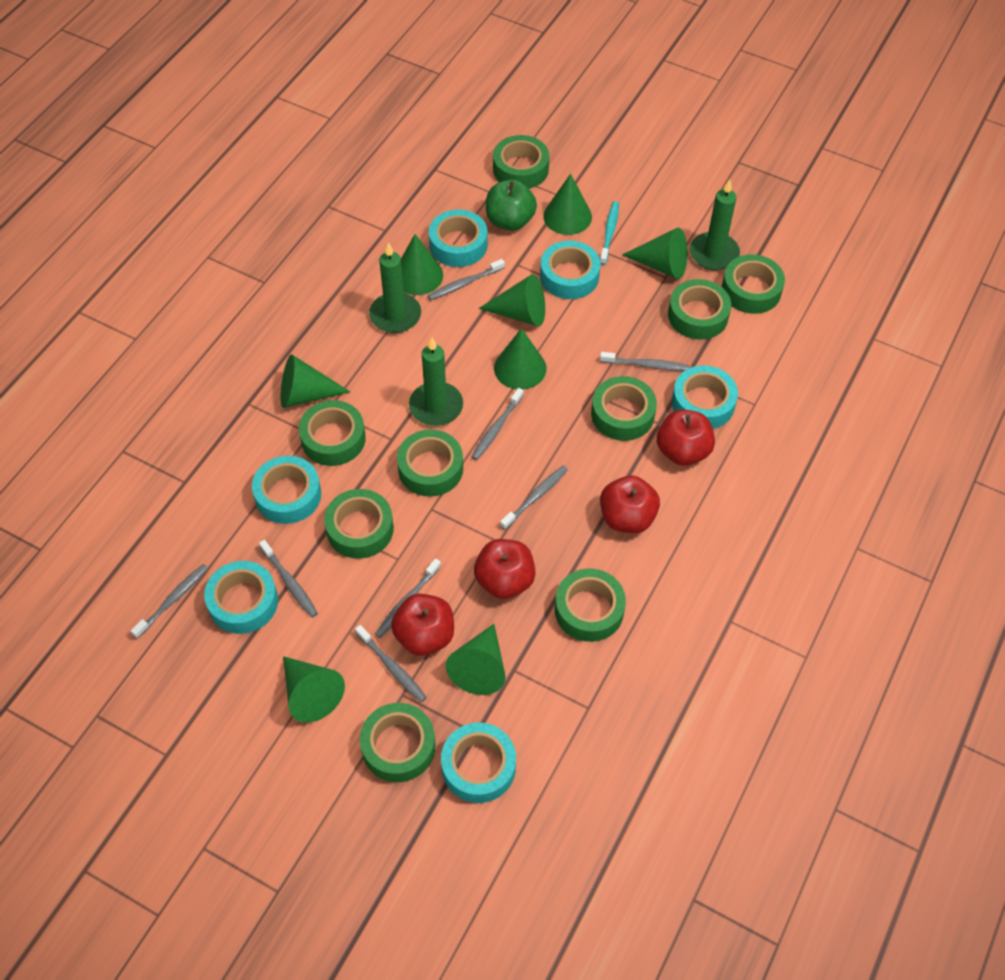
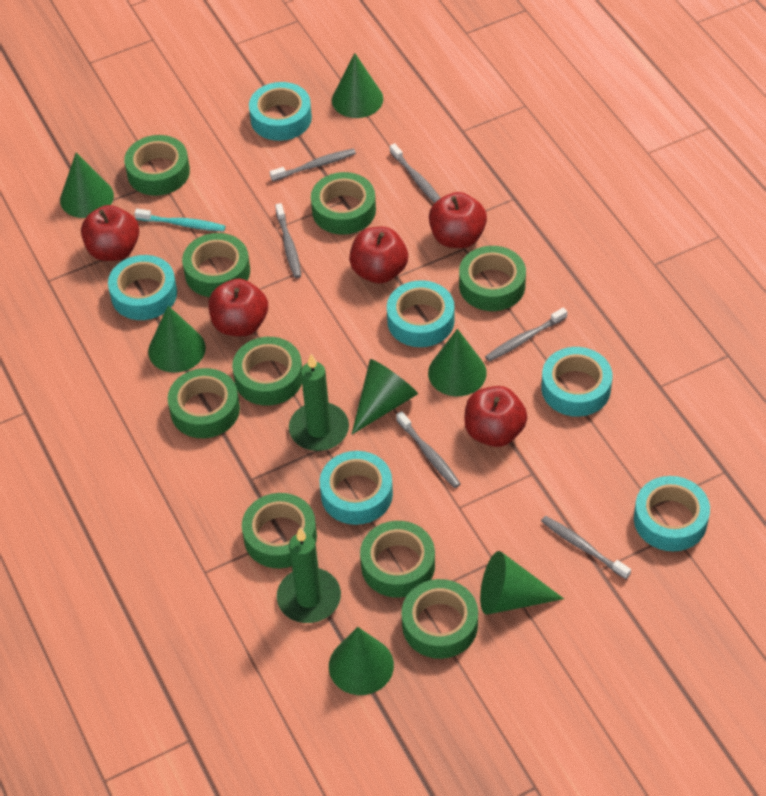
green apple: 1 -> 0
green candle: 3 -> 2
green cone: 8 -> 7
grey toothbrush: 8 -> 6
red apple: 4 -> 5

